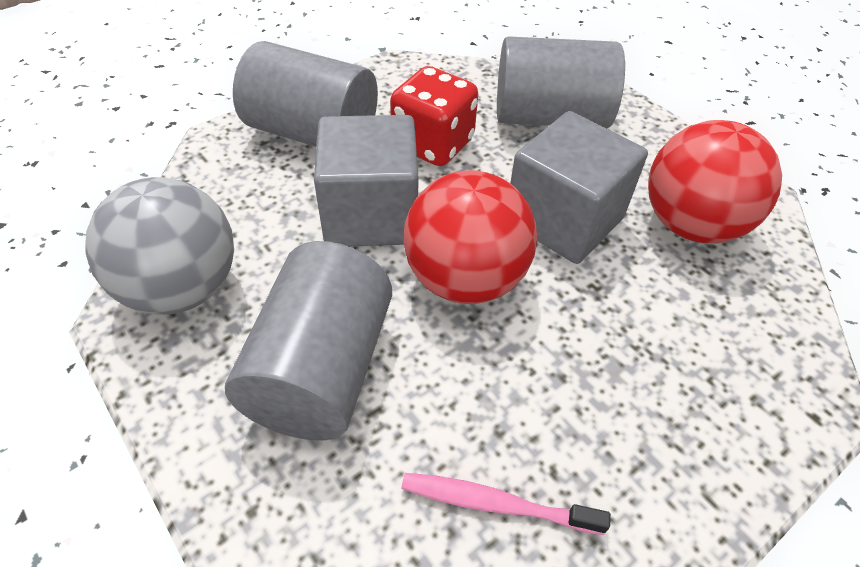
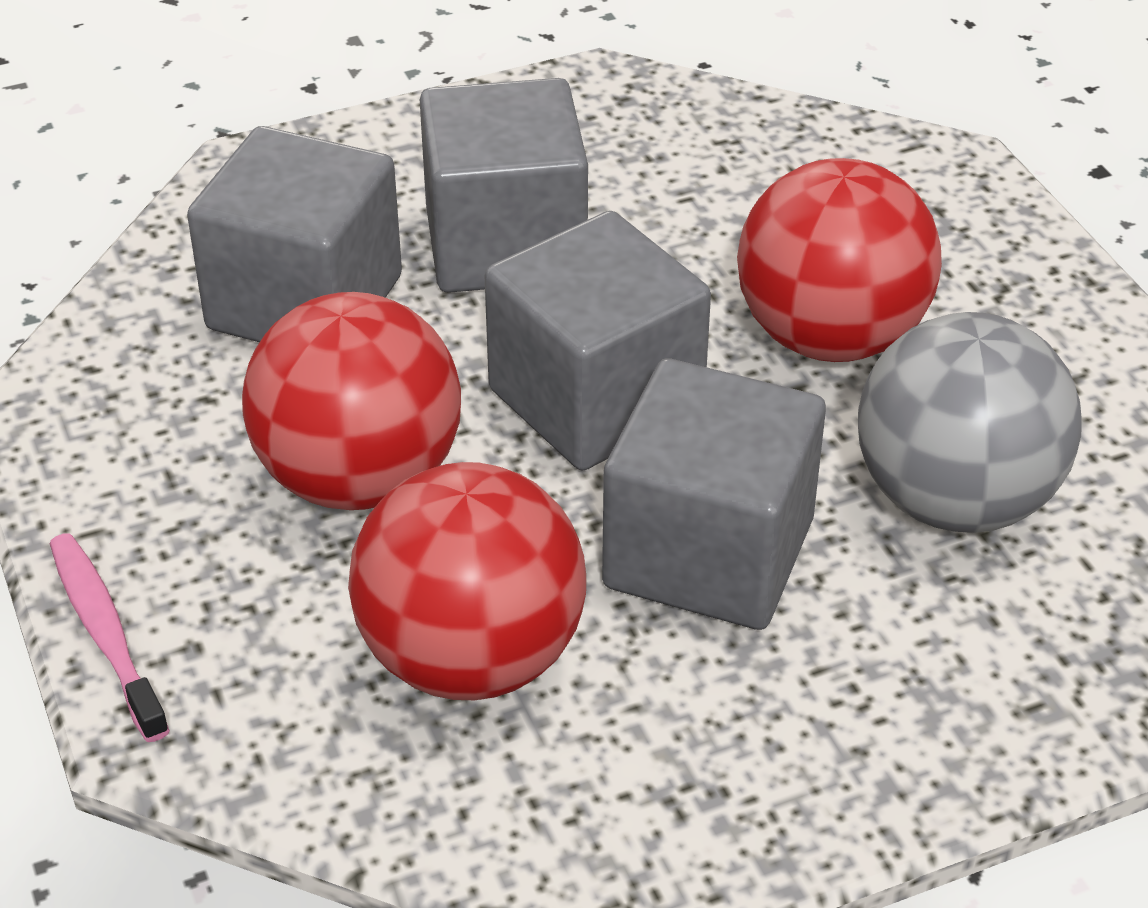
grey cube: 2 -> 4
grey cylinder: 3 -> 0
red ball: 2 -> 3
red dice: 1 -> 0

